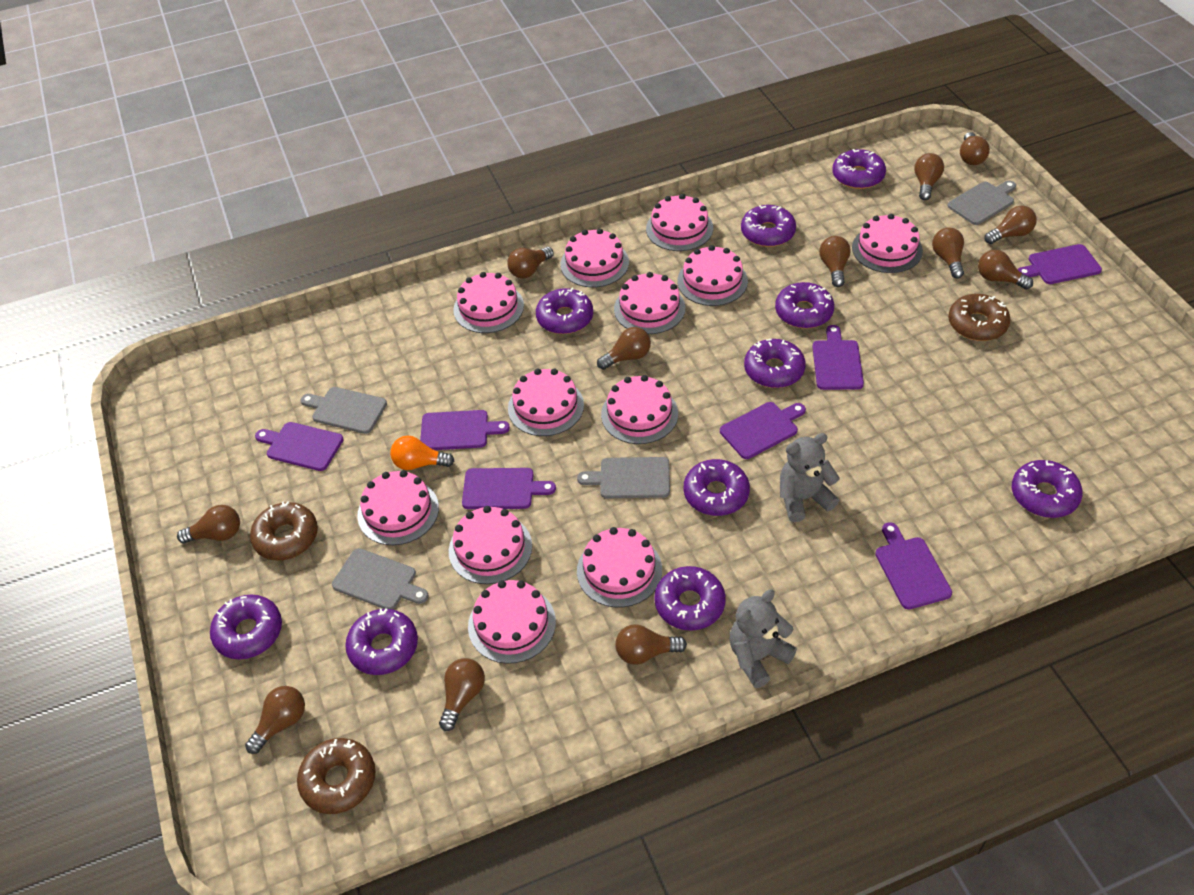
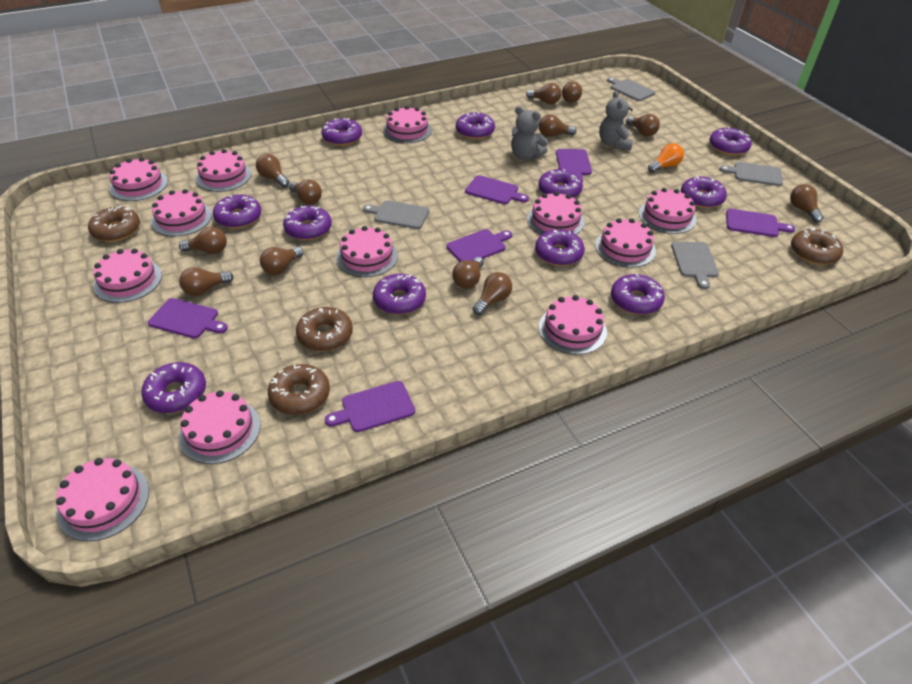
brown donut: 3 -> 4
purple cutting board: 7 -> 6
purple donut: 10 -> 11

